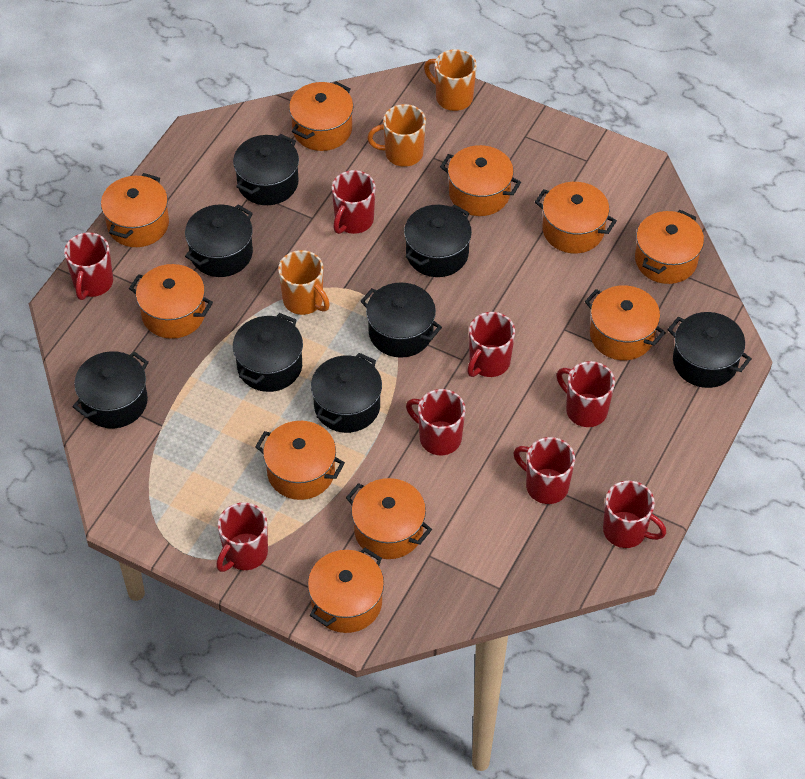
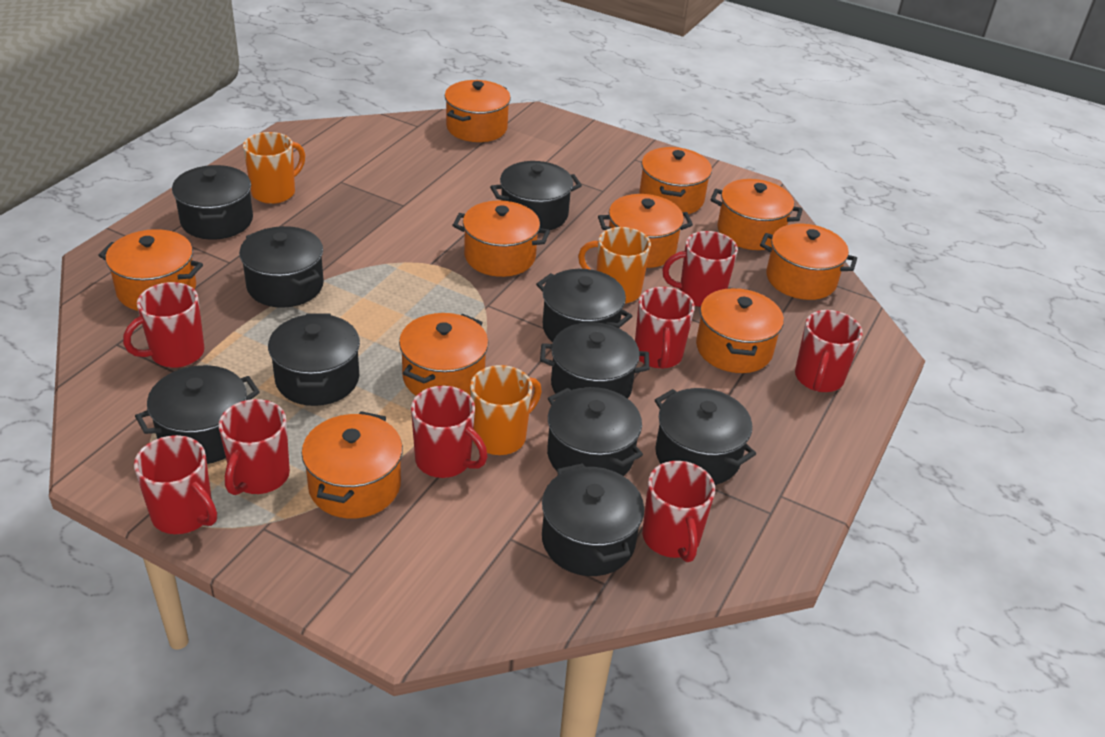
black pot: 8 -> 10

